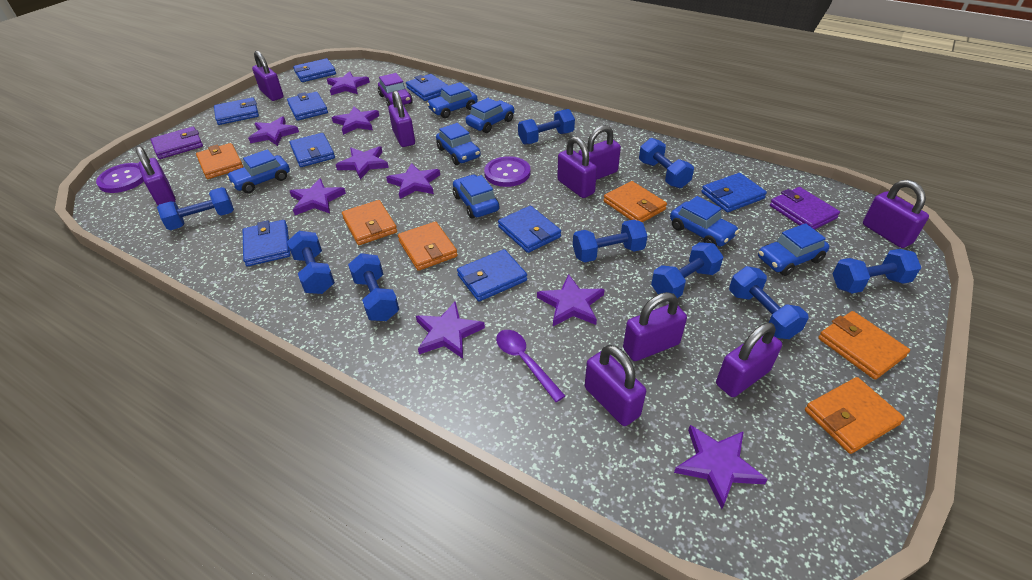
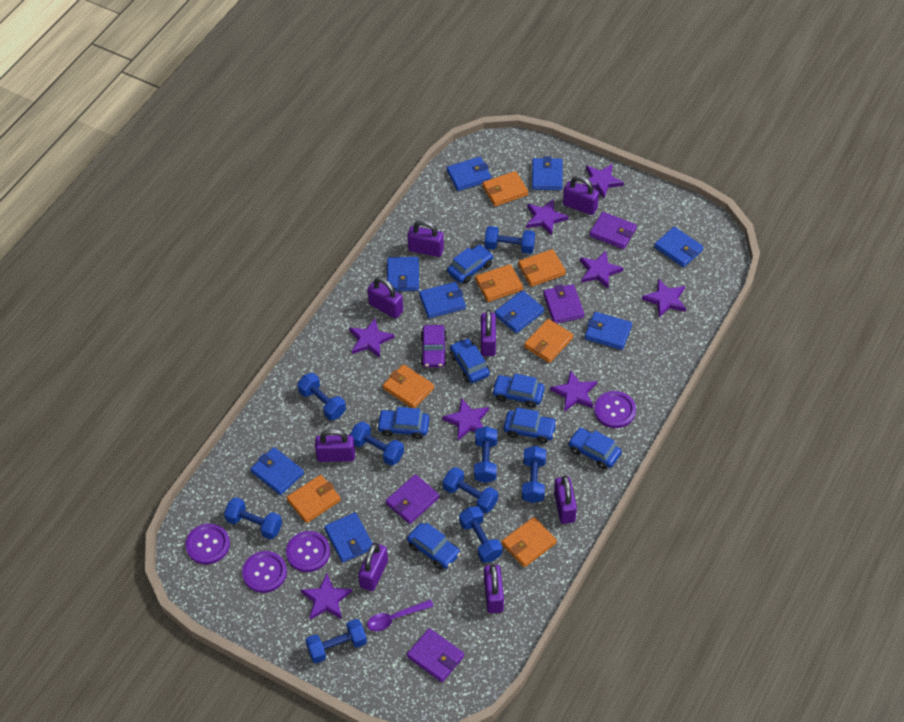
orange wallet: 6 -> 7
purple button: 2 -> 4
purple padlock: 9 -> 8
purple star: 9 -> 8
purple wallet: 2 -> 4

